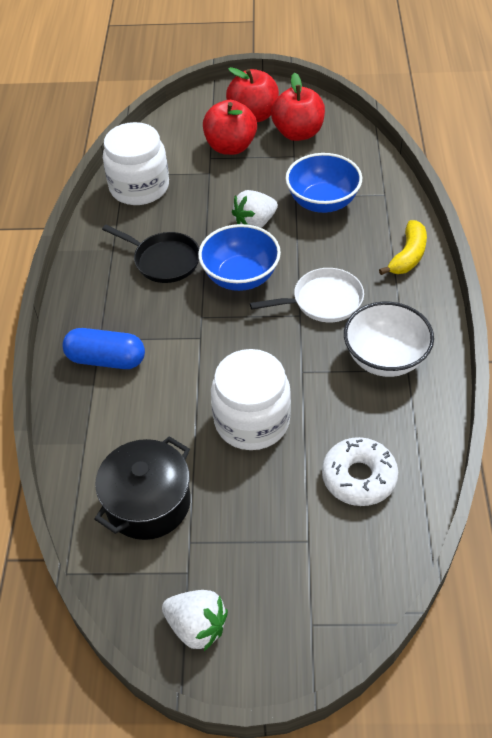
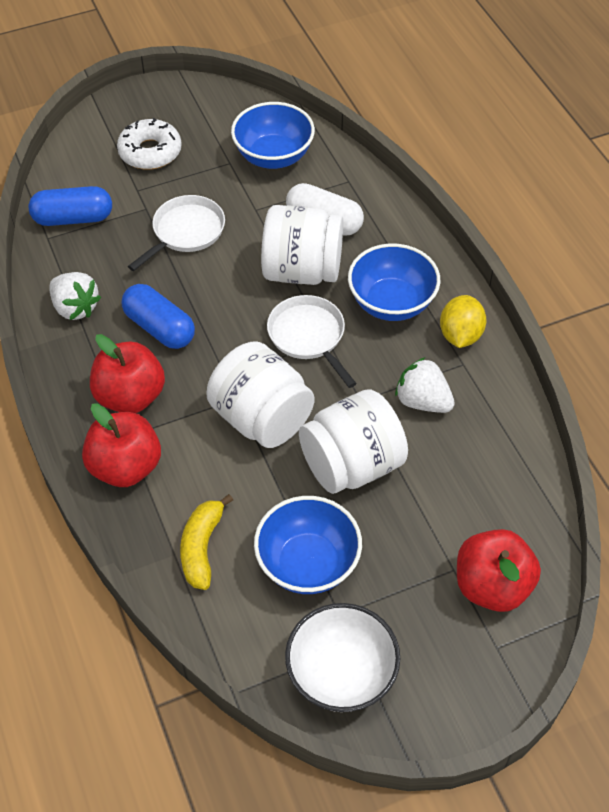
black pan: 1 -> 0
black pot: 1 -> 0
blue bowl: 2 -> 3
blue capsule: 1 -> 2
white capsule: 0 -> 1
white jar: 2 -> 3
white pan: 1 -> 2
yellow lemon: 0 -> 1

